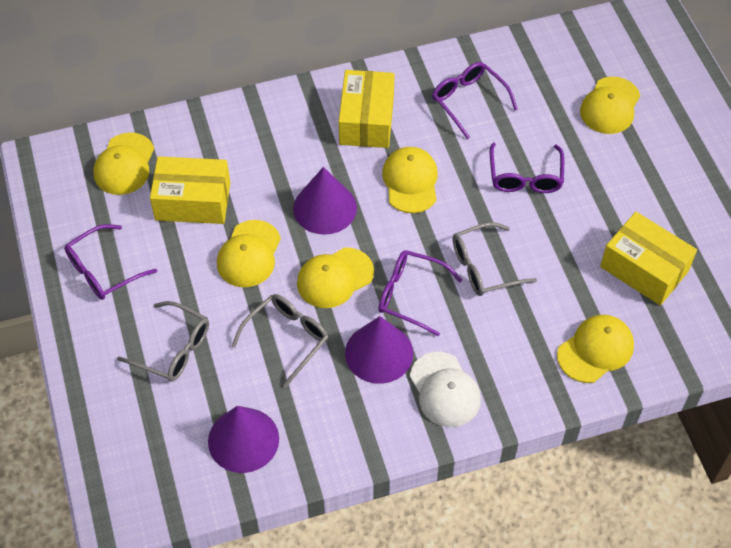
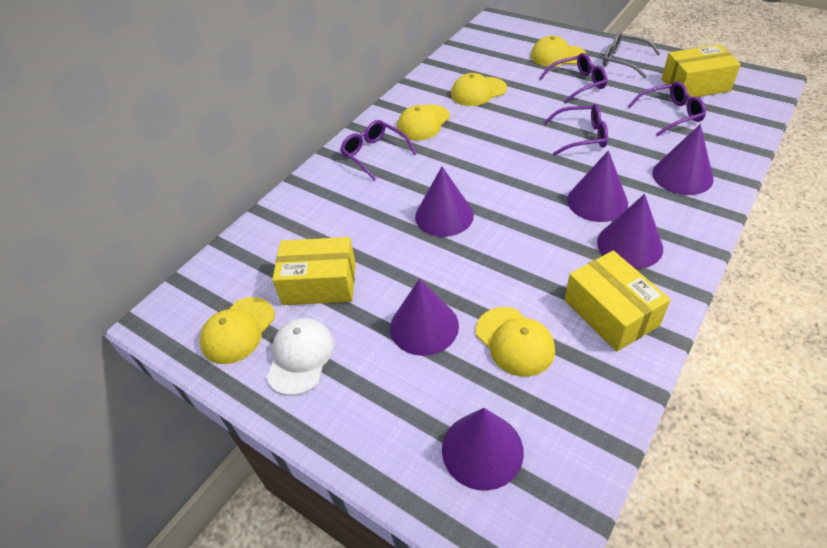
grey glasses: 3 -> 1
purple cone: 3 -> 6
yellow cap: 6 -> 5

